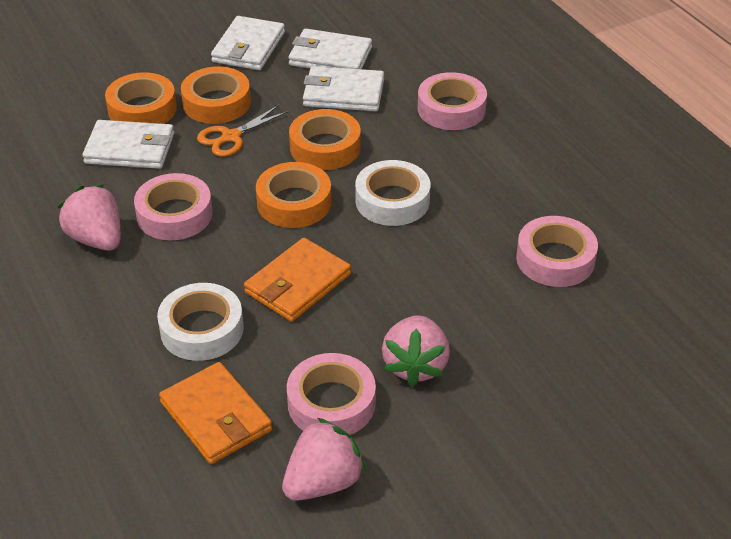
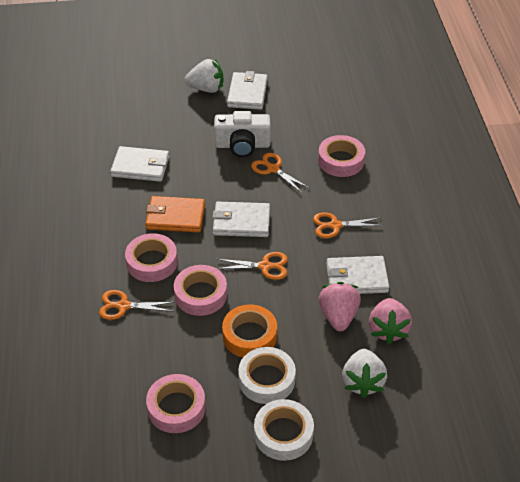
orange scissors: 1 -> 4
orange tape: 4 -> 1
orange wallet: 2 -> 1
pink strawberry: 3 -> 2
white camera: 0 -> 1
white strawberry: 0 -> 2

